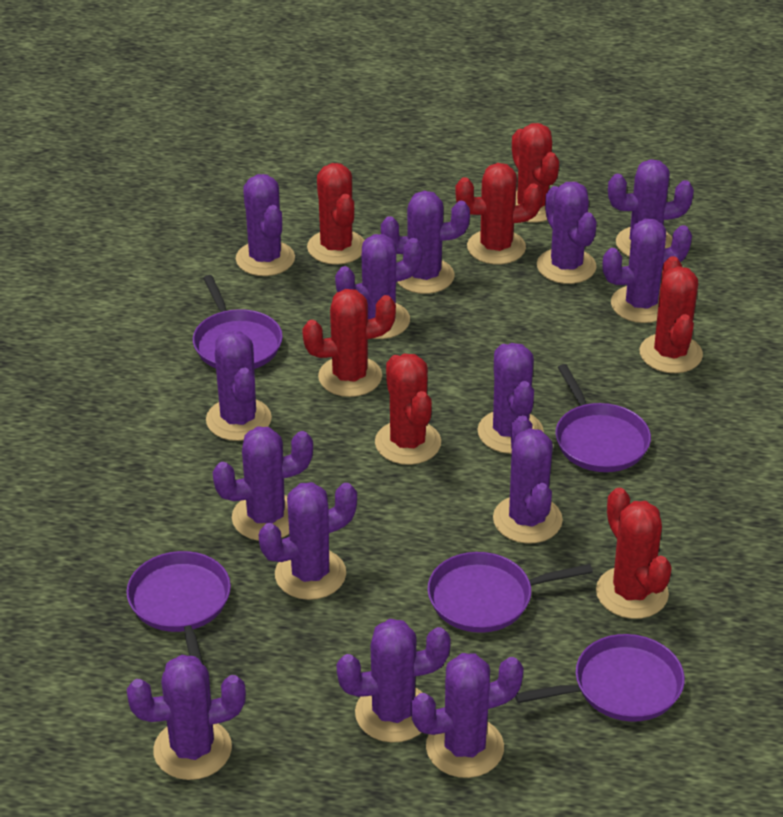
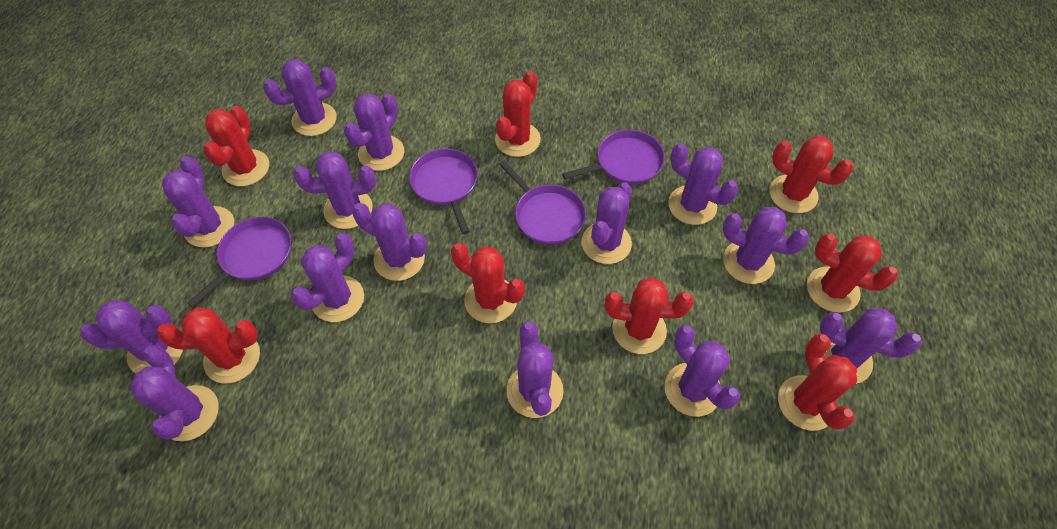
purple pan: 5 -> 4
red cactus: 7 -> 8

